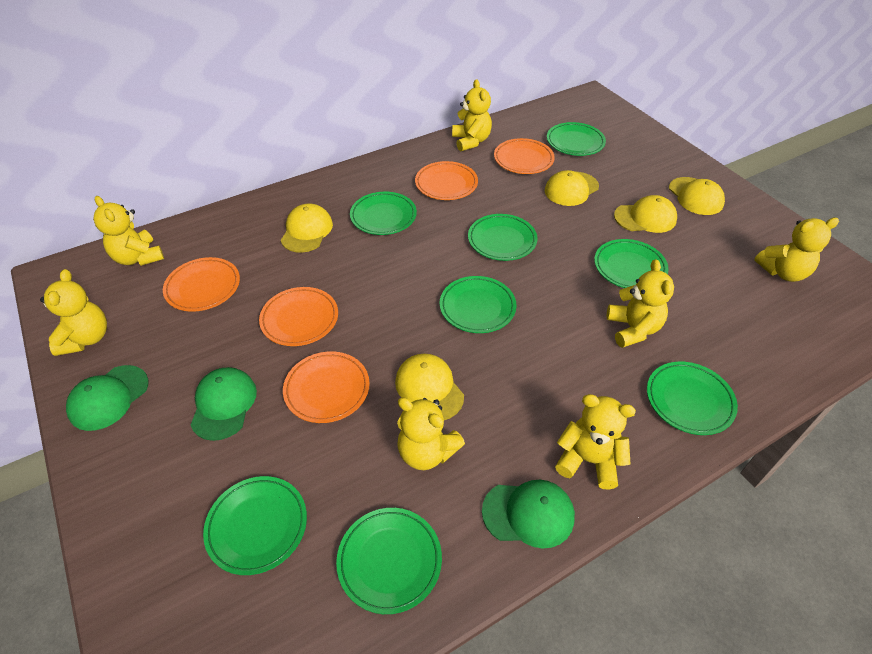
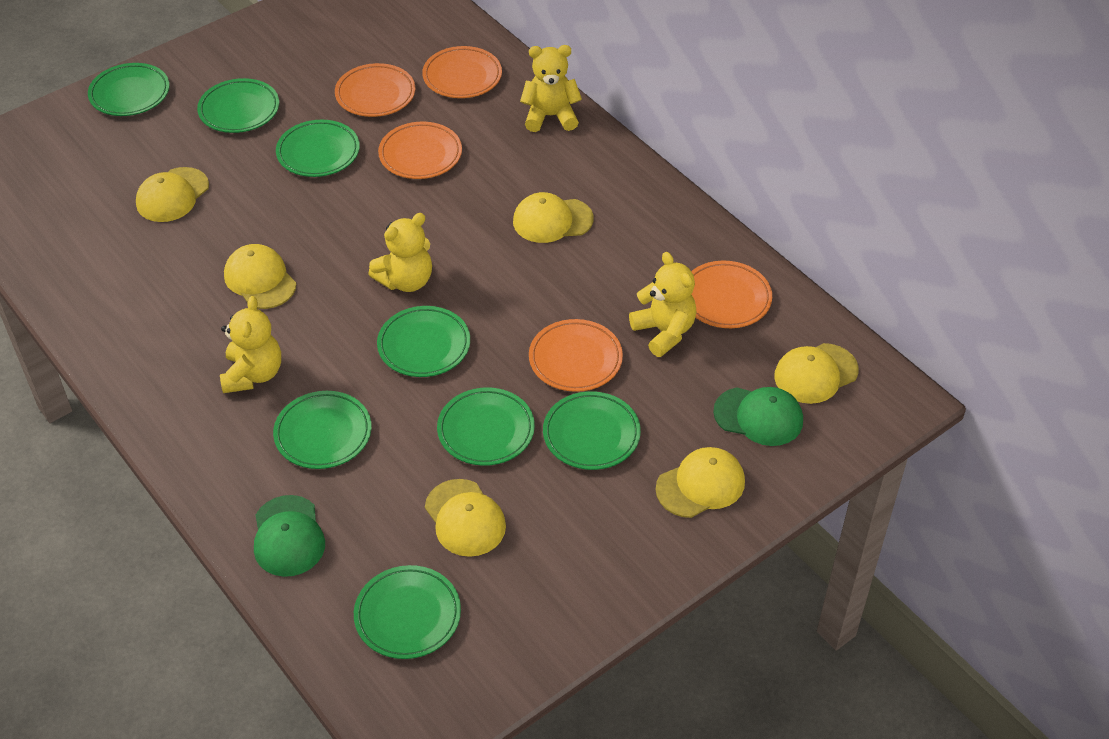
green cap: 3 -> 2
yellow cap: 5 -> 6
yellow teddy bear: 7 -> 4

